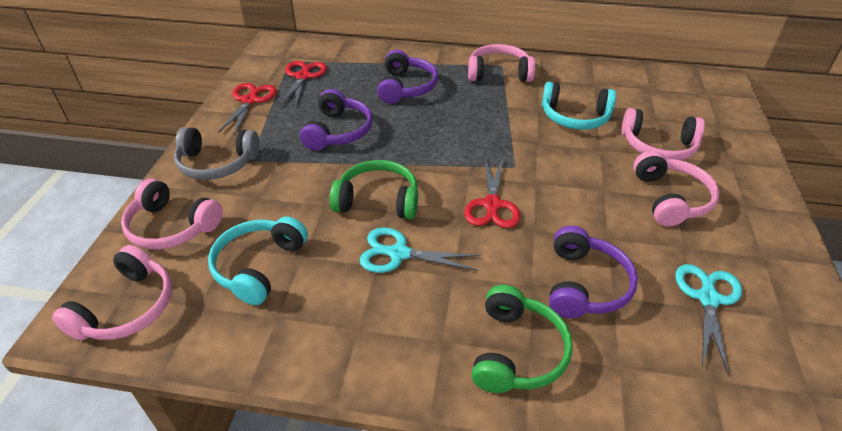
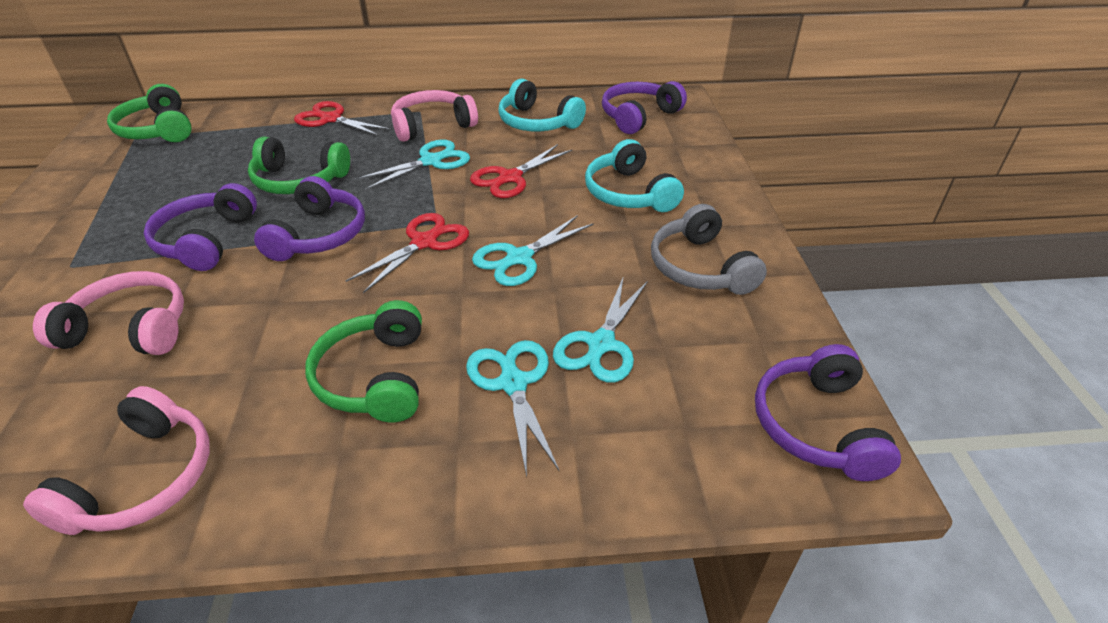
green headphones: 2 -> 3
pink headphones: 5 -> 3
purple headphones: 3 -> 4
turquoise scissors: 2 -> 4

